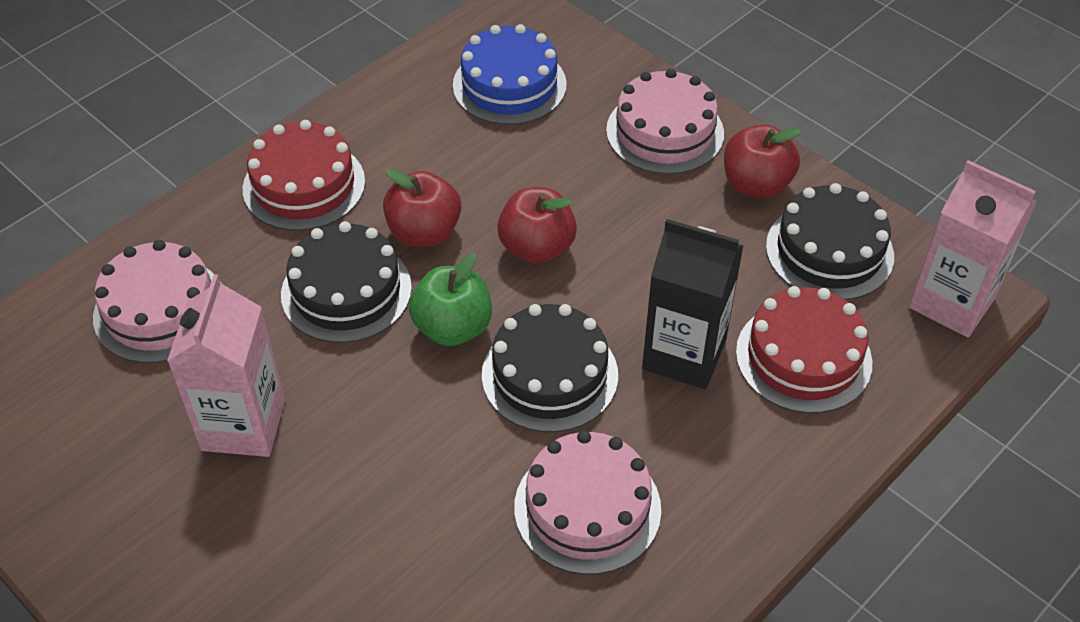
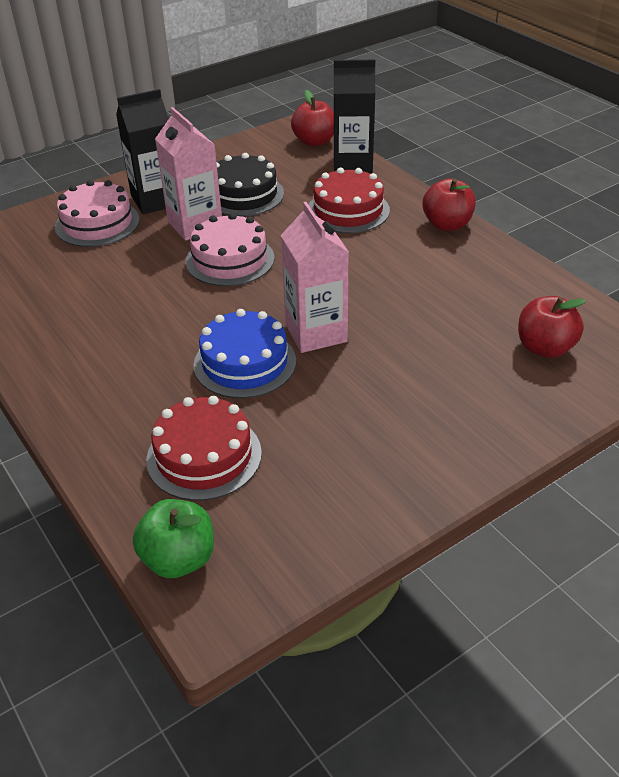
black cake: 3 -> 1
black carton: 1 -> 2
pink cake: 3 -> 2

